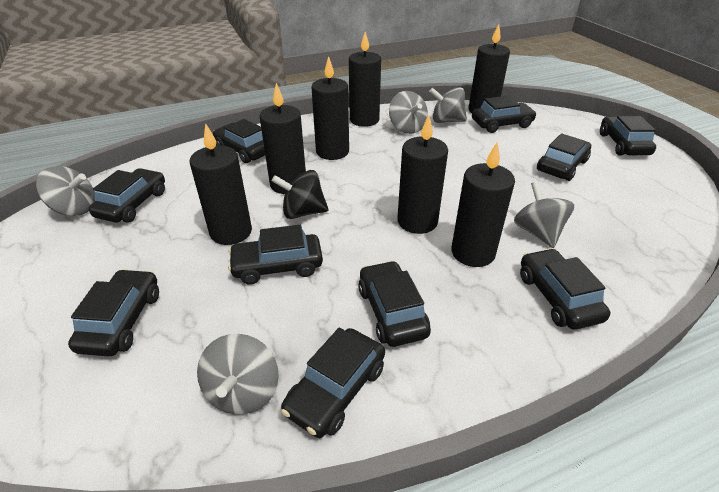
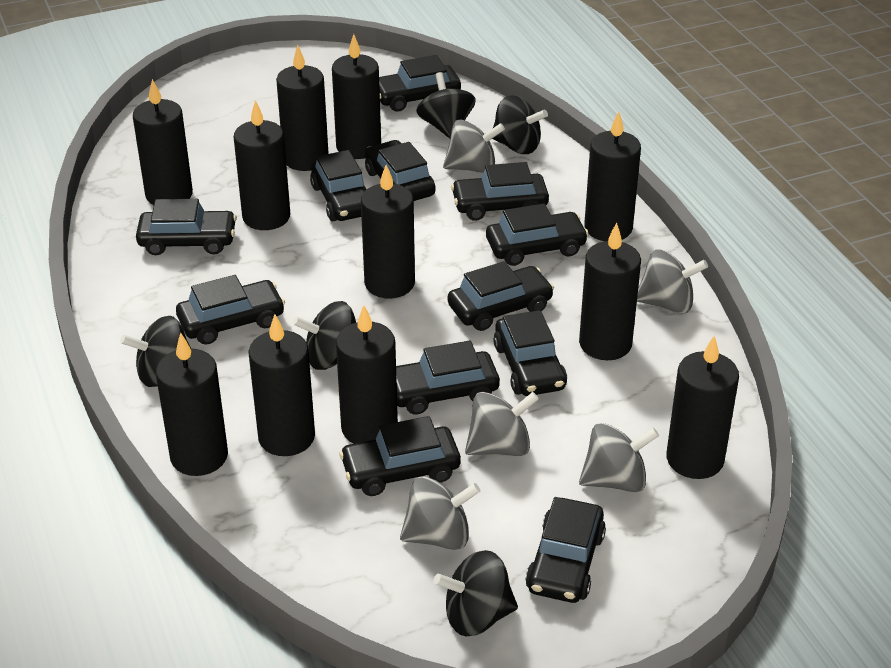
black candle: 7 -> 11
black car: 10 -> 12
black spinning top: 1 -> 5

